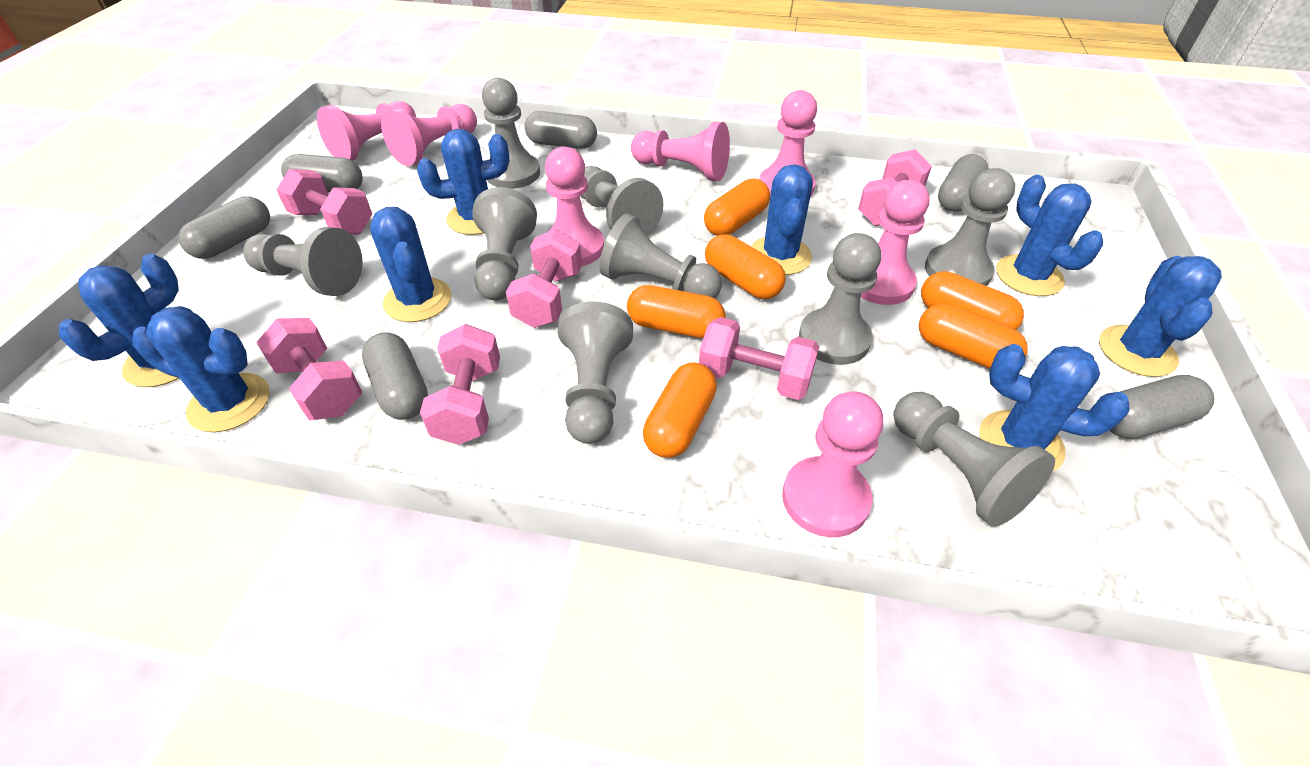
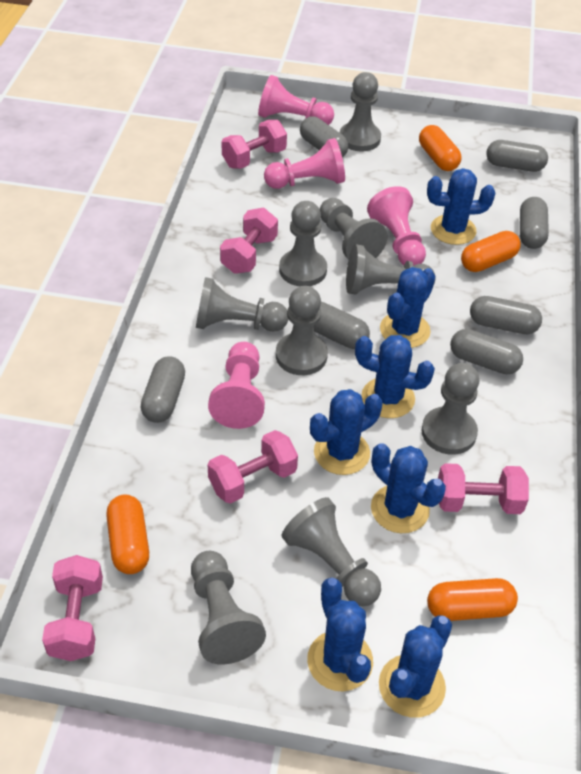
blue cactus: 8 -> 7
grey capsule: 6 -> 7
orange capsule: 6 -> 4
pink dumbbell: 6 -> 5
pink pawn: 7 -> 4

